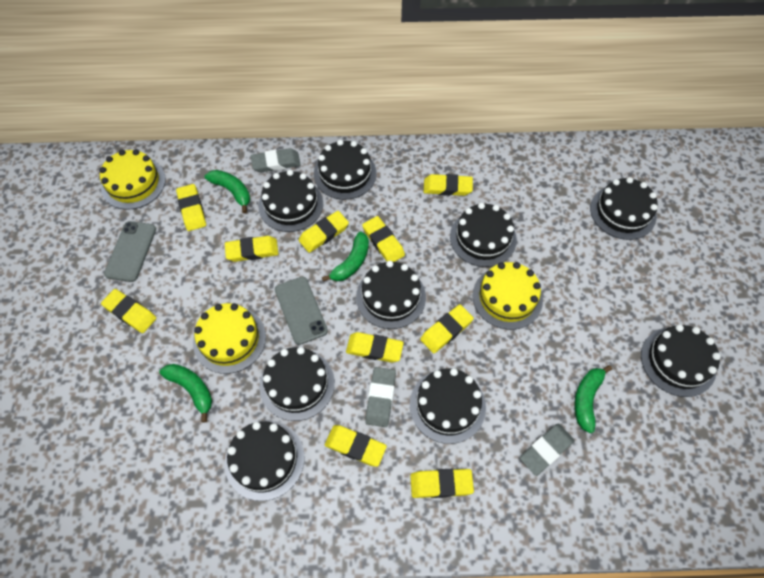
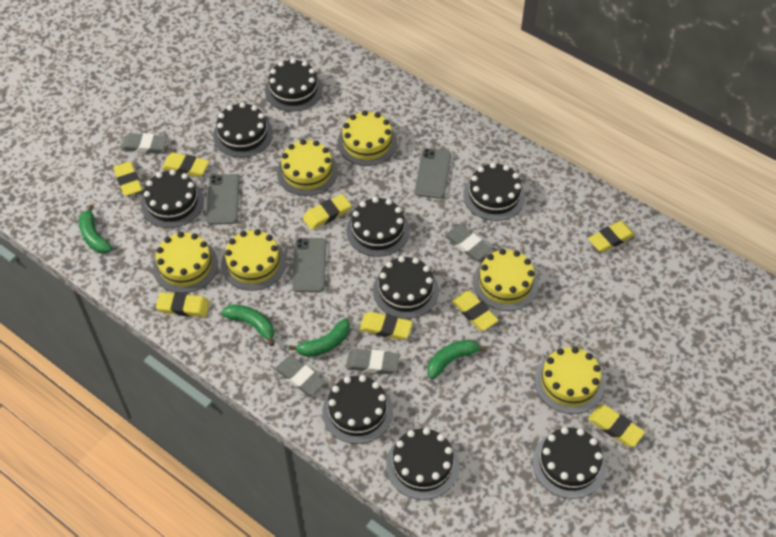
grey eraser: 3 -> 4
grey phone: 2 -> 3
yellow cake: 3 -> 6
yellow eraser: 10 -> 8

